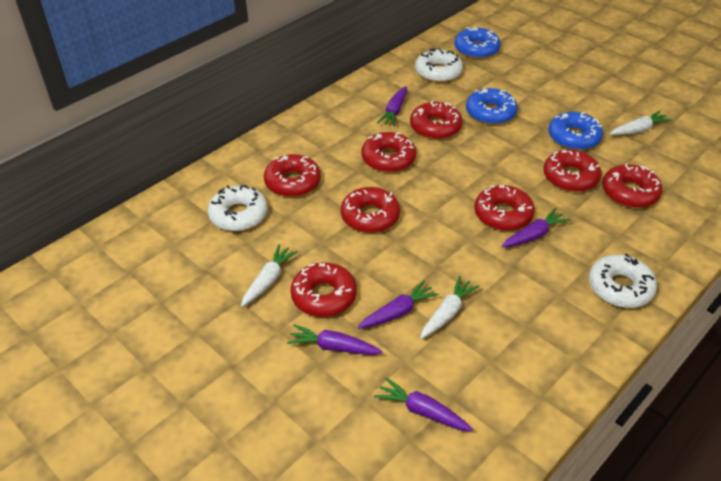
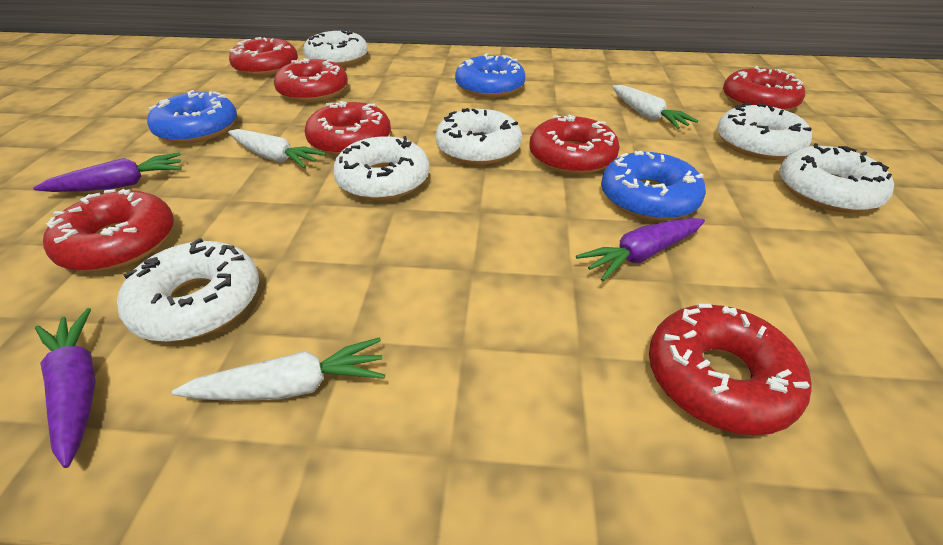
purple carrot: 5 -> 3
red donut: 8 -> 7
white donut: 3 -> 6

